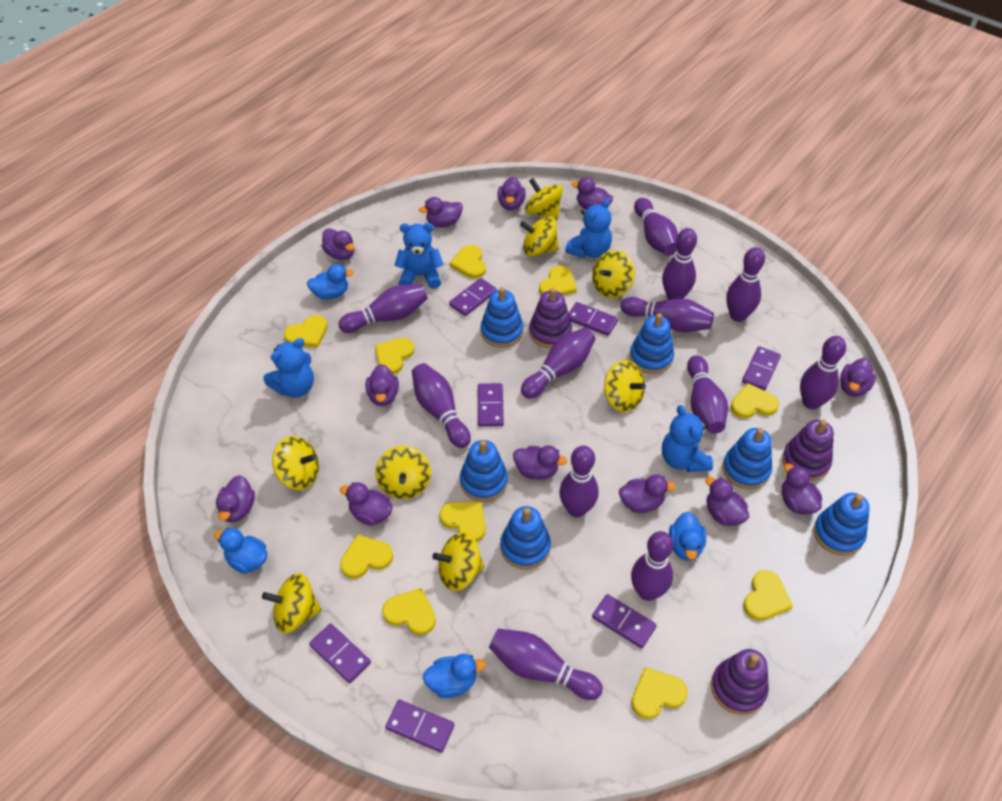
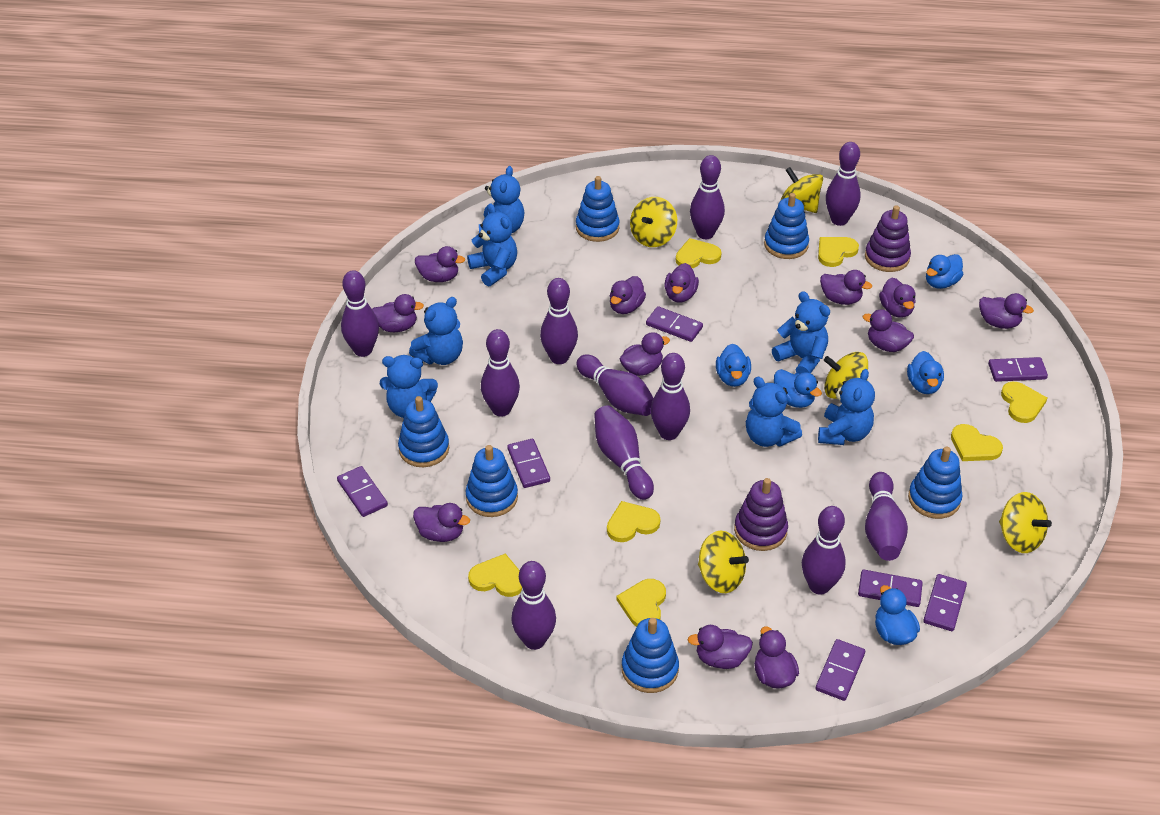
blue duck: 4 -> 5
blue teddy bear: 4 -> 7
purple bowling pin: 12 -> 11
purple stacking toy: 3 -> 2
yellow heart: 10 -> 7
yellow spinning top: 8 -> 5

